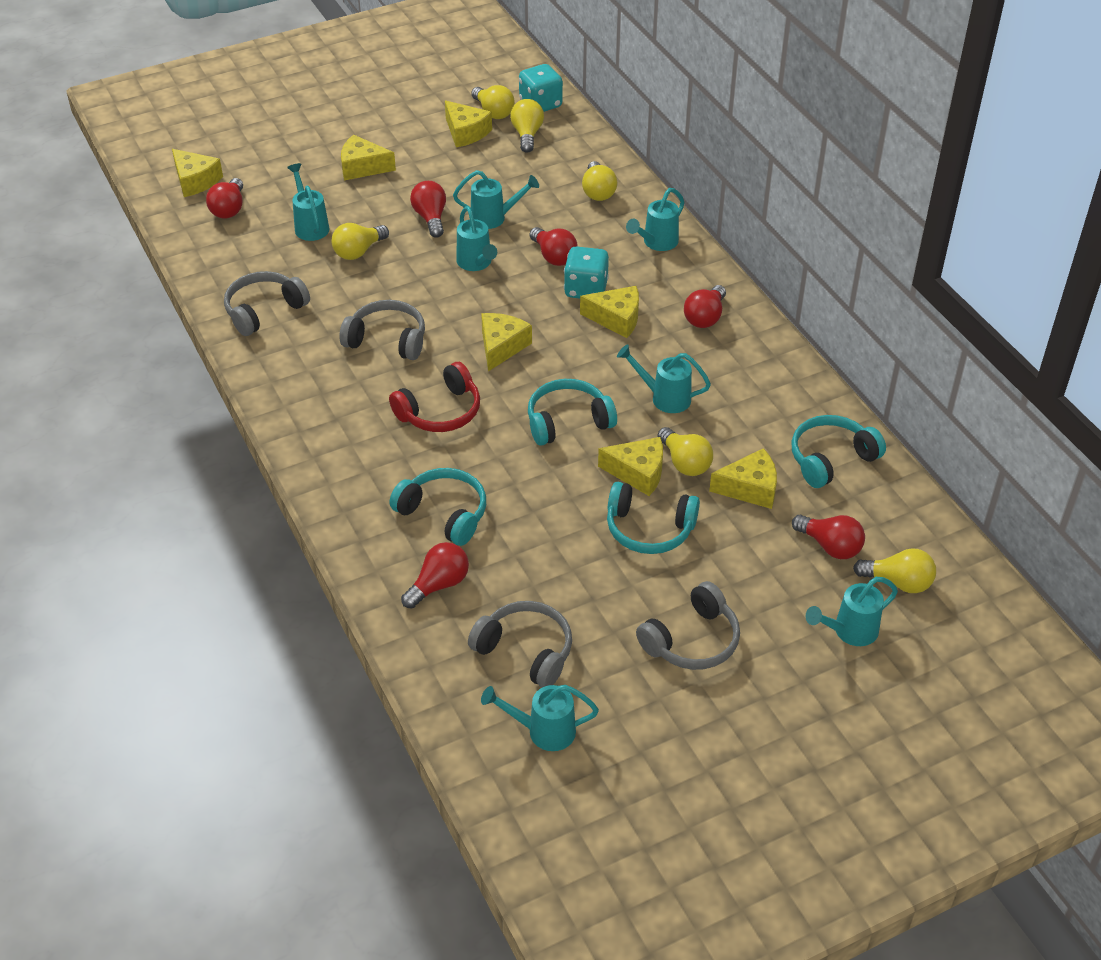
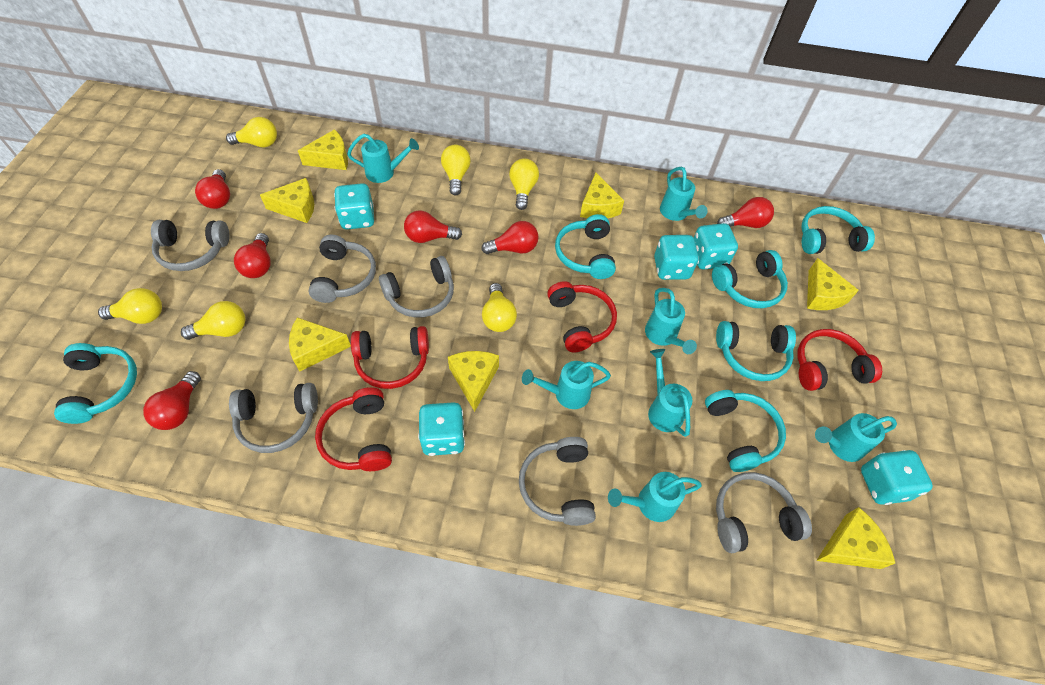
grey headphones: 4 -> 6
red headphones: 1 -> 4
turquoise dice: 2 -> 5
turquoise headphones: 4 -> 6

